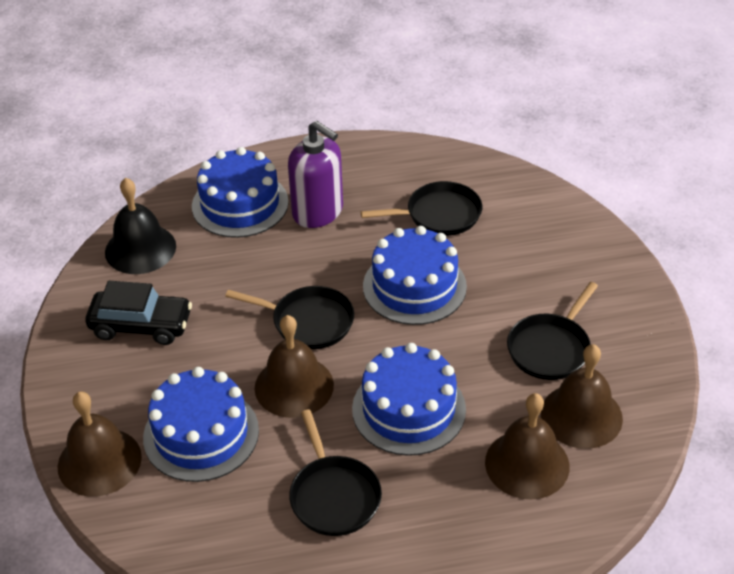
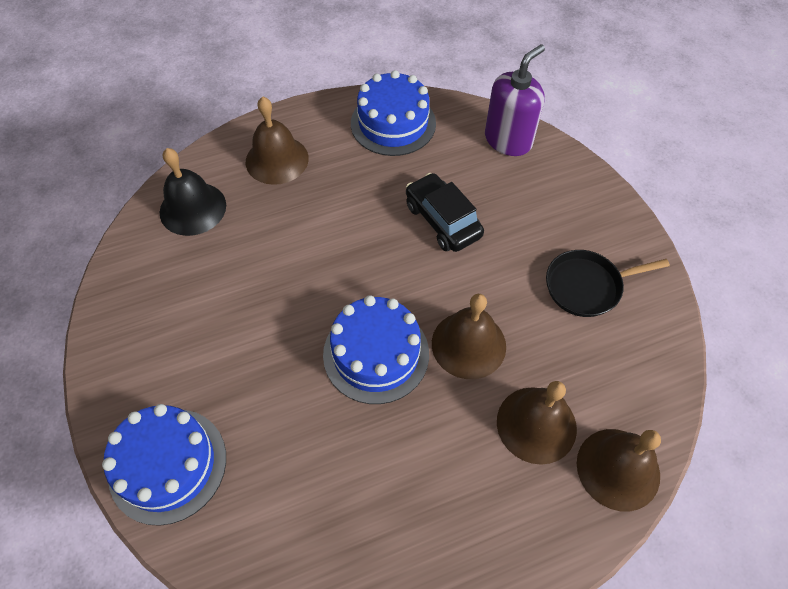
black pan: 4 -> 1
blue cake: 4 -> 3

